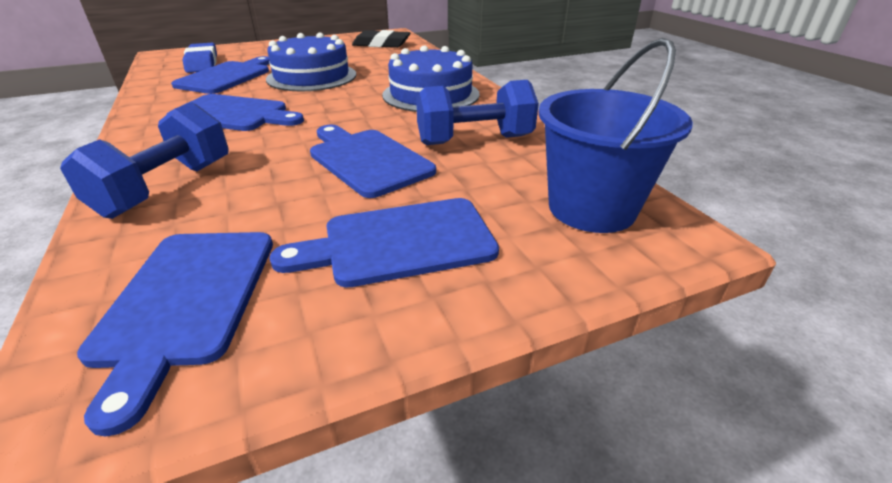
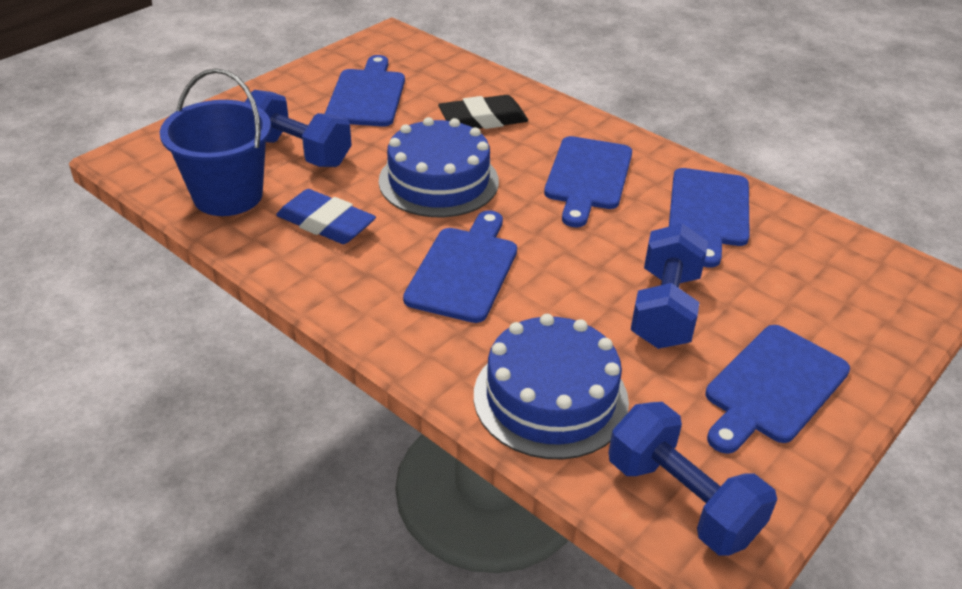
blue dumbbell: 2 -> 3

